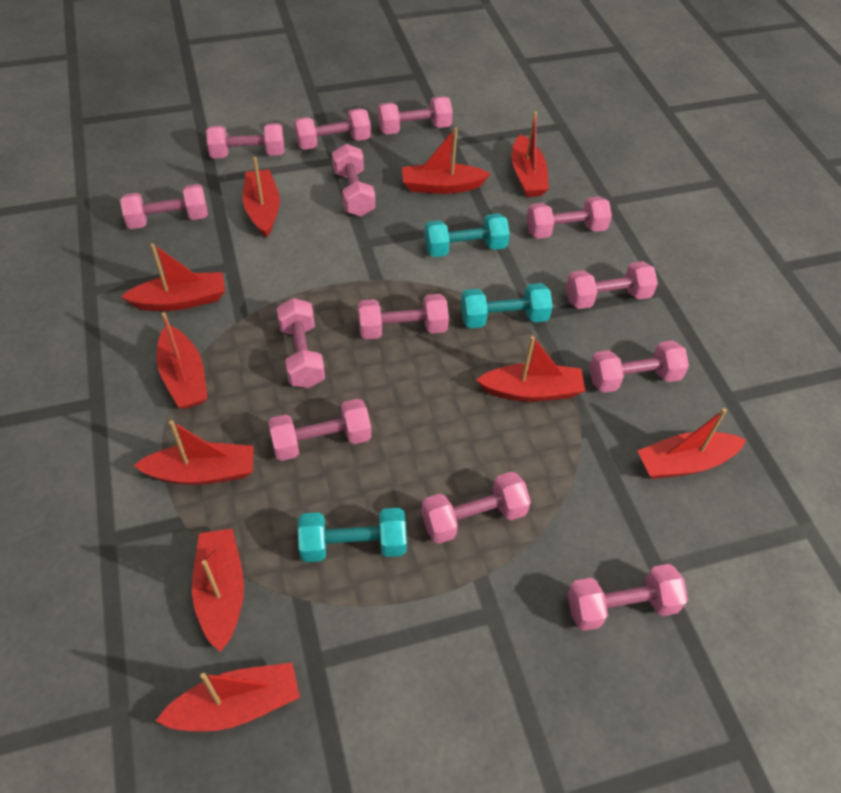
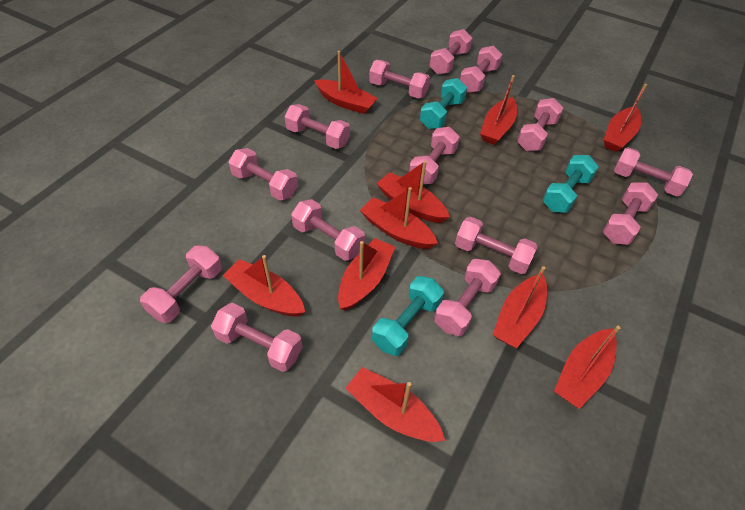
pink dumbbell: 13 -> 14

